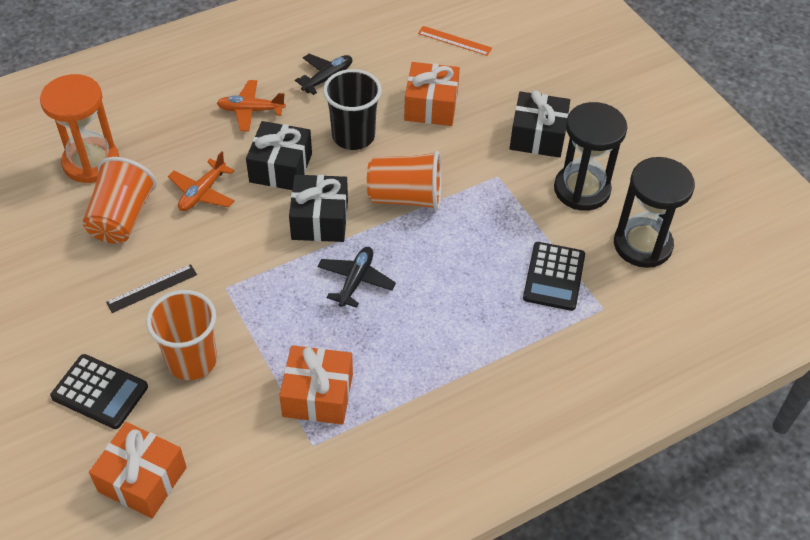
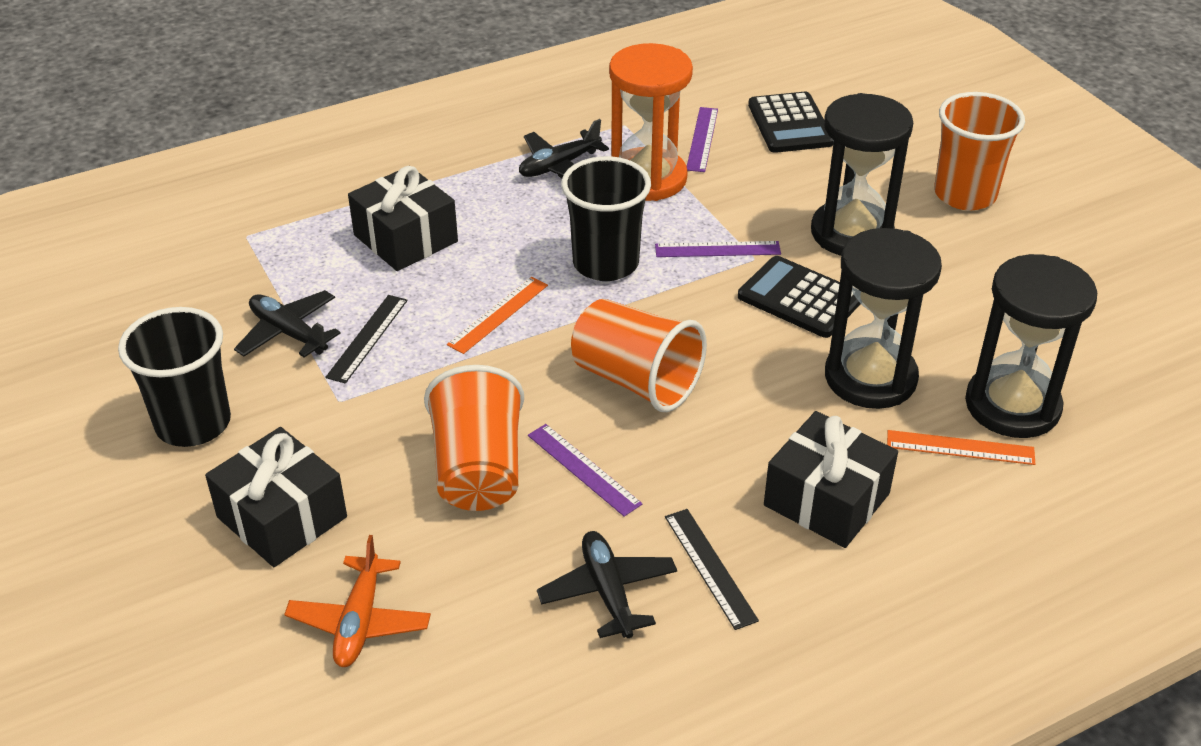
black cup: 1 -> 2
black hourglass: 2 -> 3
black plane: 2 -> 3
black ruler: 1 -> 2
orange gift: 3 -> 0
orange plane: 2 -> 1
orange ruler: 1 -> 2
purple ruler: 0 -> 3

